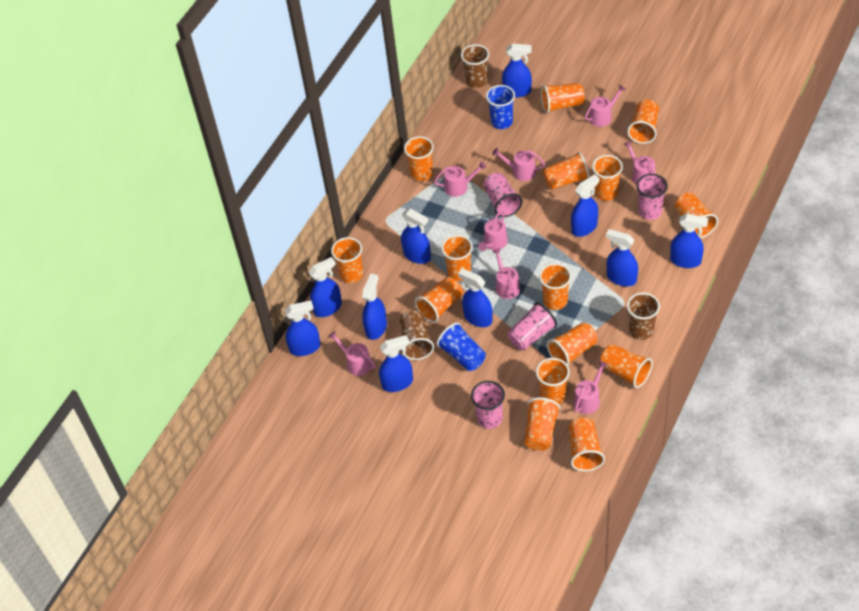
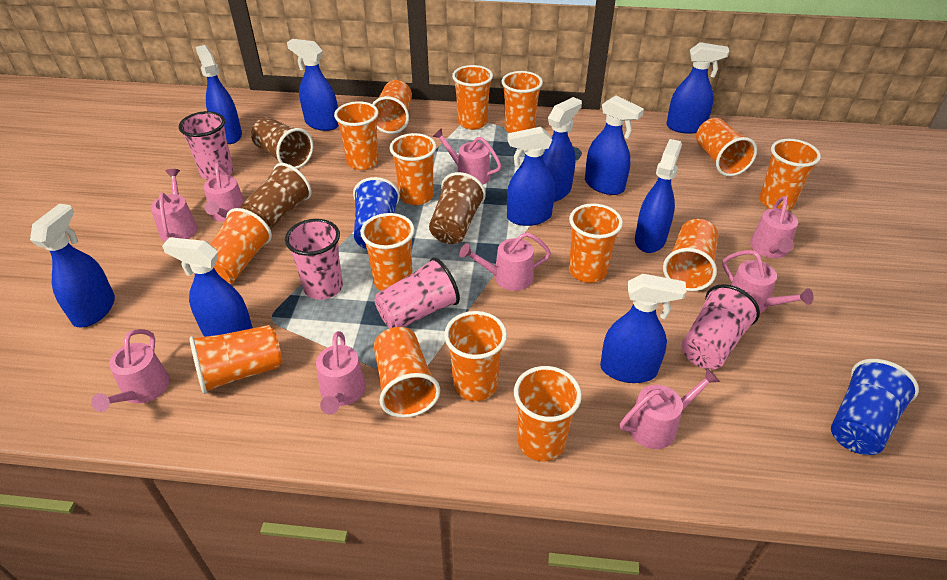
pink watering can: 8 -> 9

